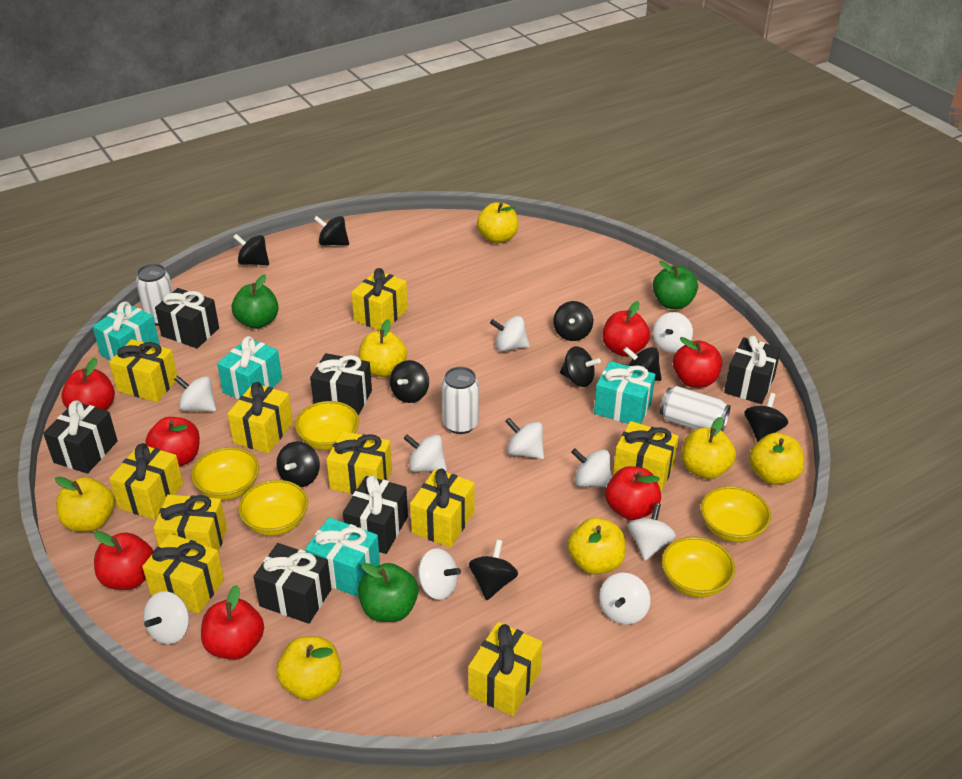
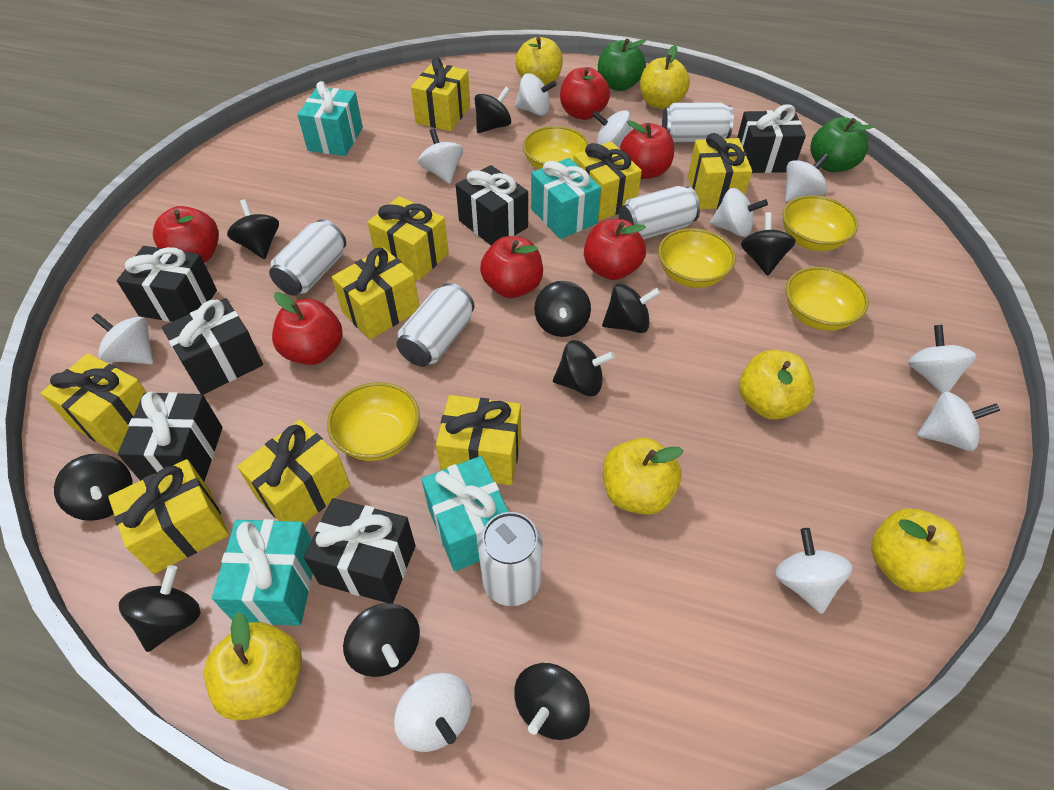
black spinning top: 9 -> 10
green apple: 3 -> 2
red apple: 7 -> 6
white can: 3 -> 5
yellow apple: 7 -> 6
yellow gift: 10 -> 9

